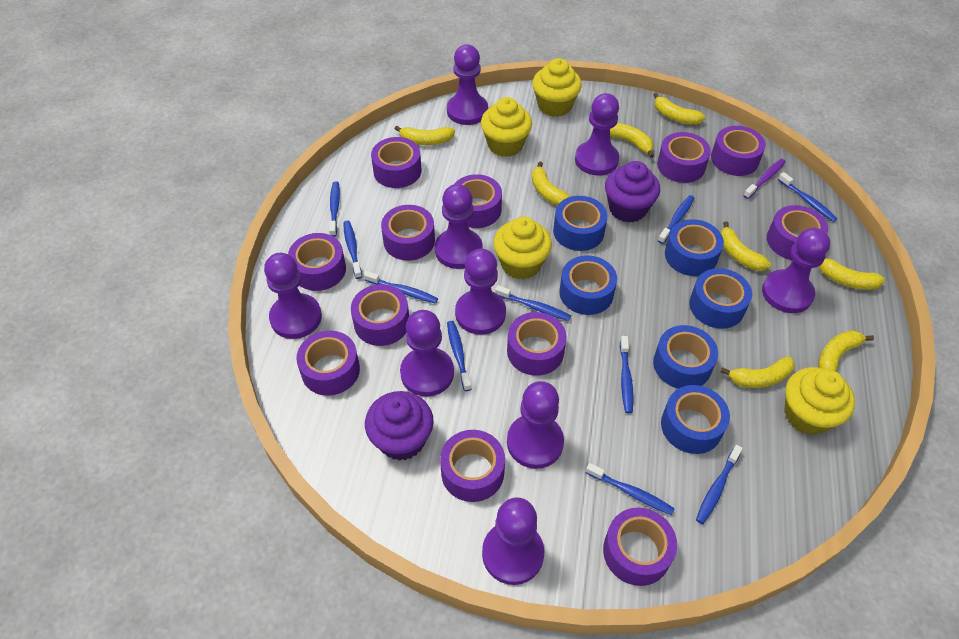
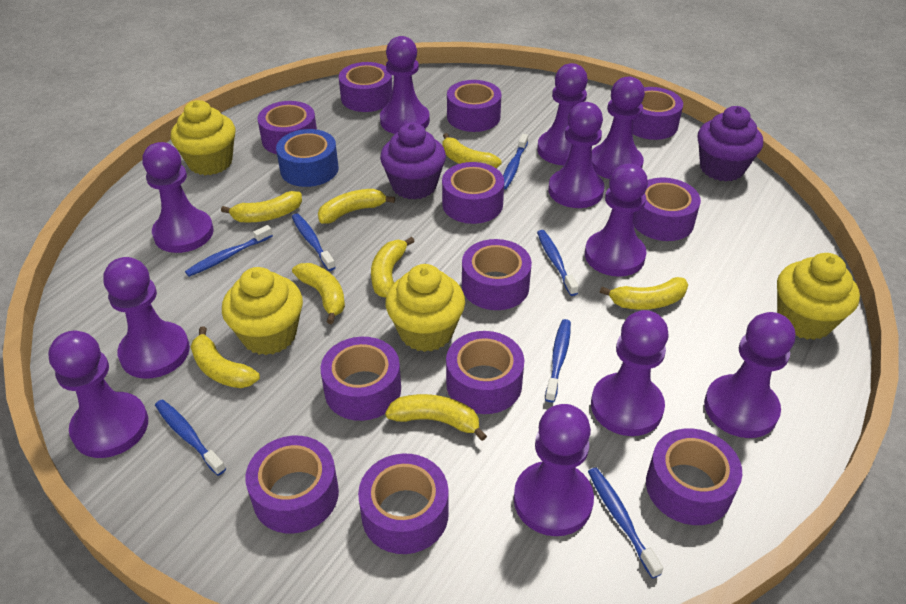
blue tape: 6 -> 1
blue toothbrush: 10 -> 7
purple pawn: 9 -> 11
purple toothbrush: 1 -> 0

